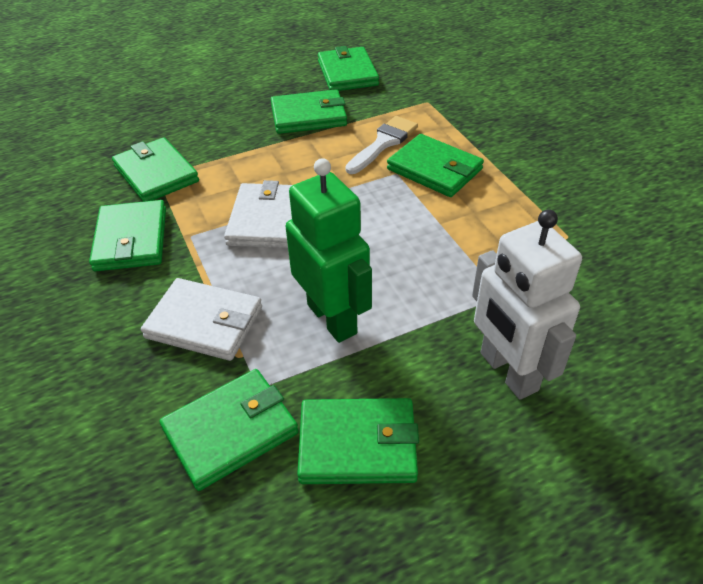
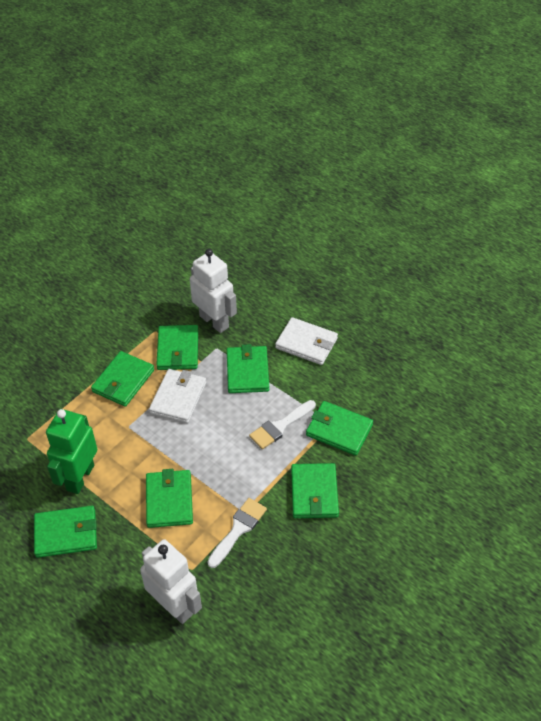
white brush: 1 -> 2
white robot: 1 -> 2

